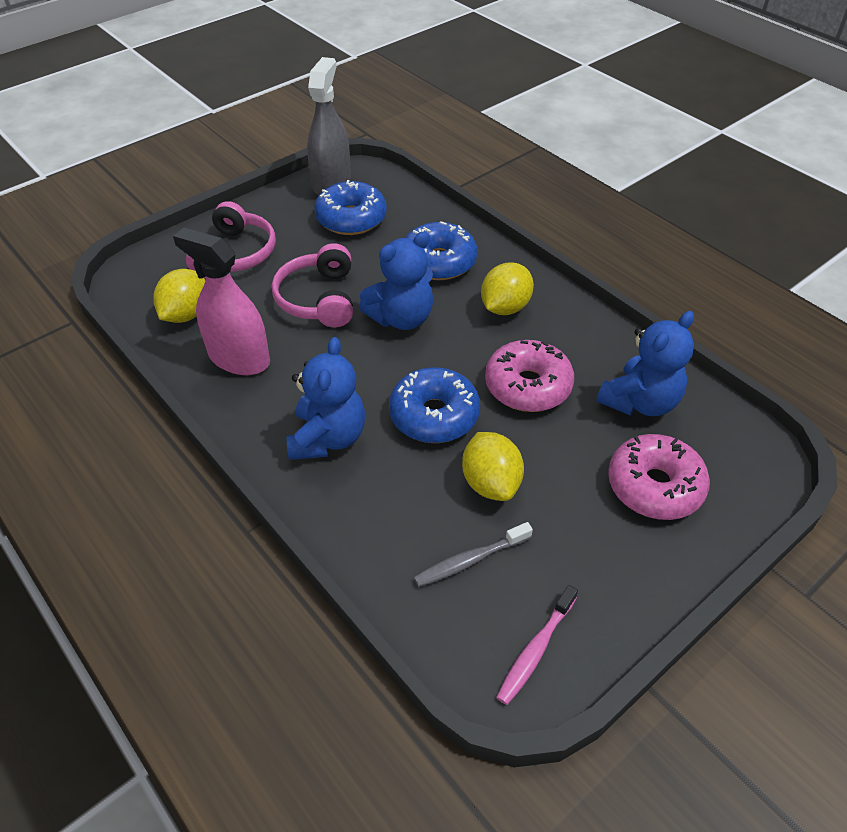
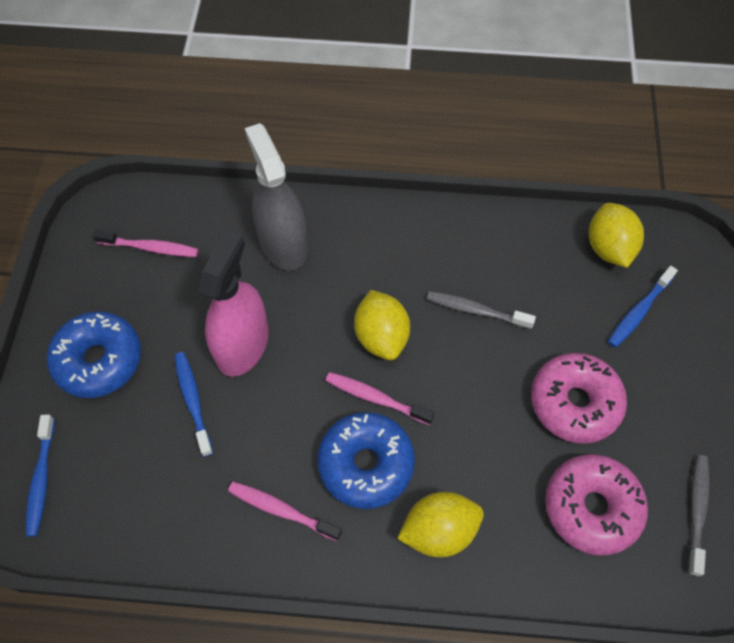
blue donut: 3 -> 2
blue teddy bear: 3 -> 0
blue toothbrush: 0 -> 3
grey toothbrush: 1 -> 2
pink headphones: 2 -> 0
pink toothbrush: 1 -> 3

